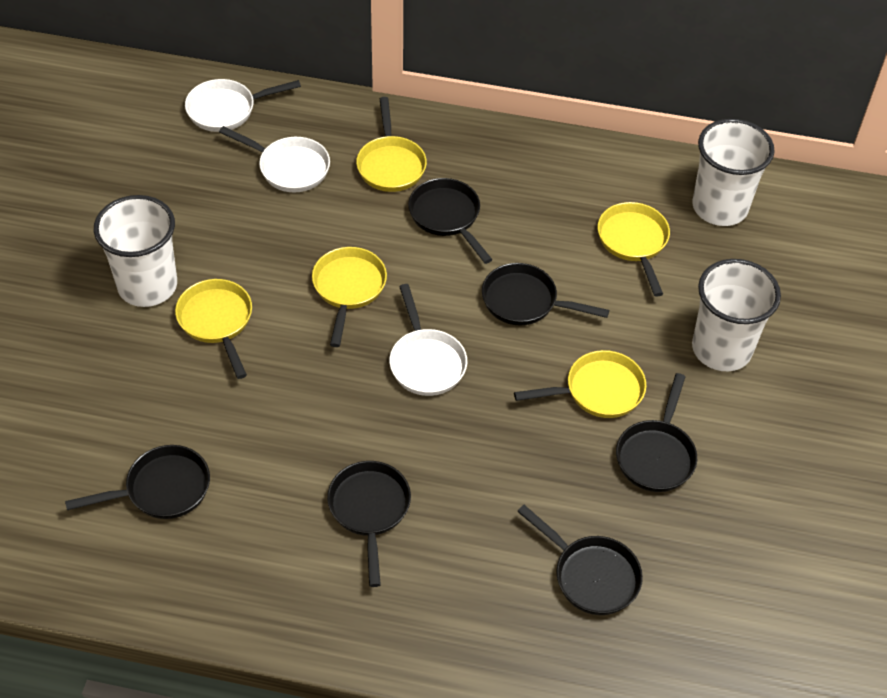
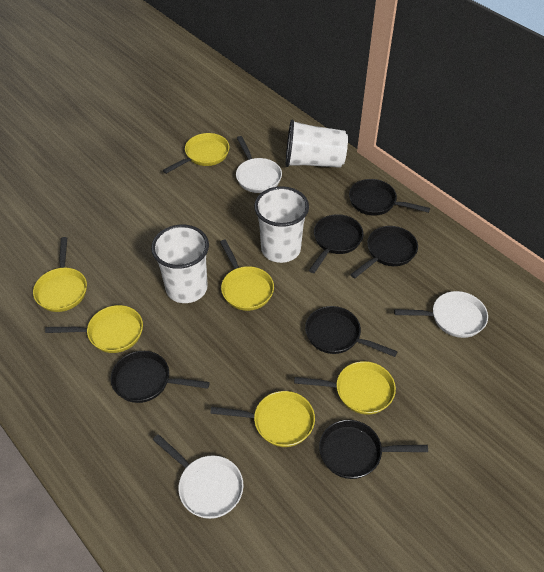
yellow pan: 5 -> 6

